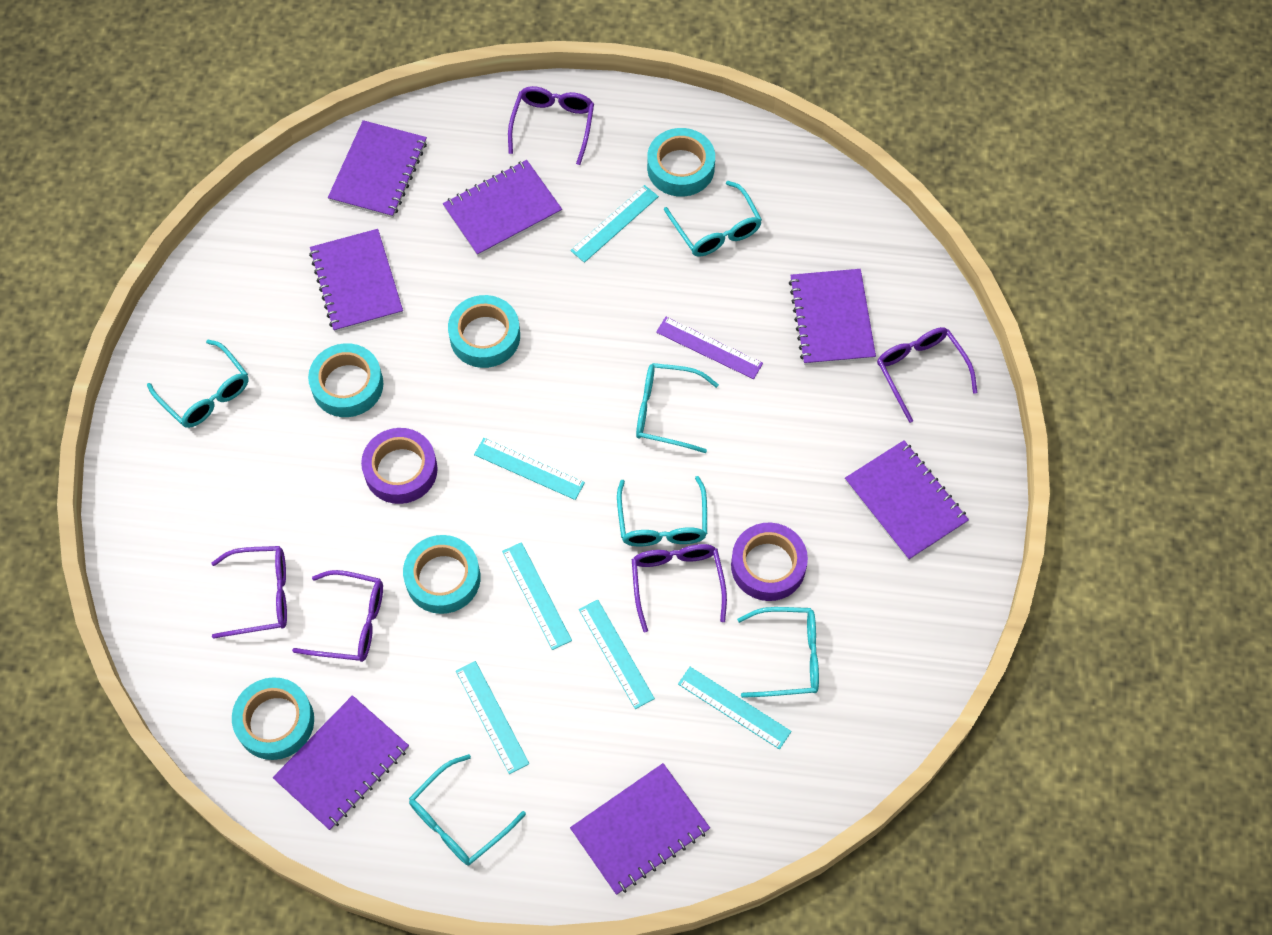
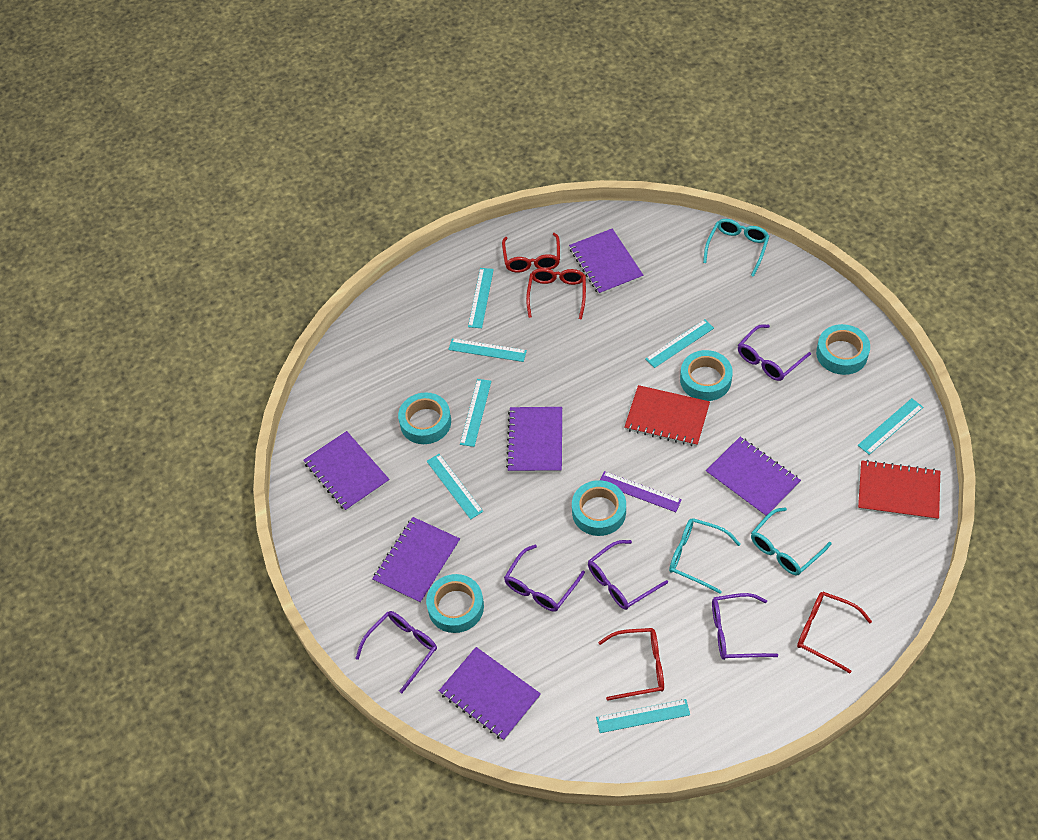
purple notebook: 7 -> 6
purple tape: 2 -> 0
red glasses: 0 -> 4
red notebook: 0 -> 2
turquoise glasses: 6 -> 3
turquoise ruler: 6 -> 7

